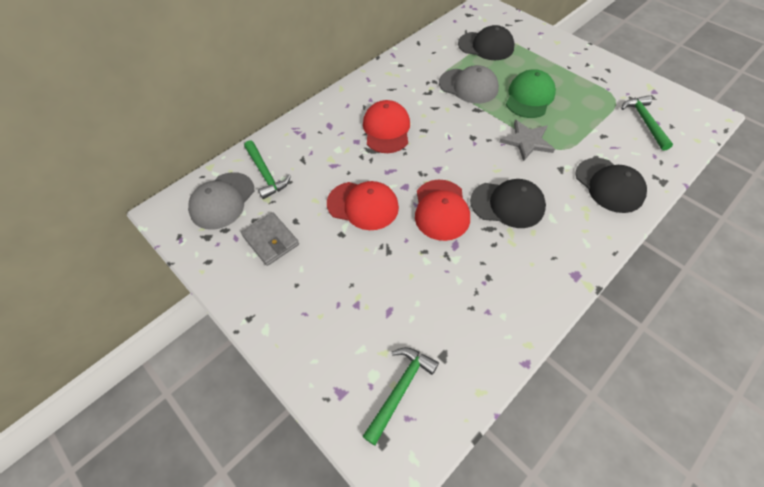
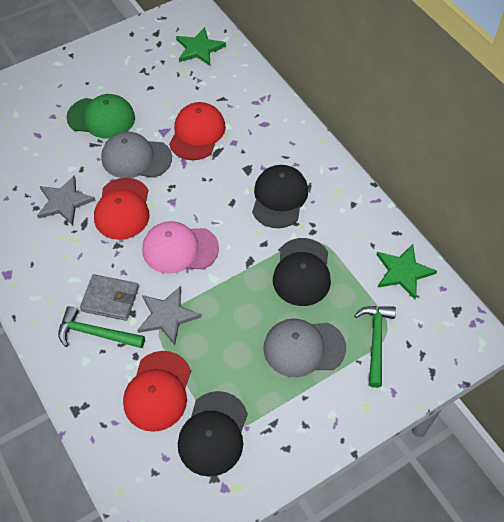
green hammer: 3 -> 2
green star: 0 -> 2
grey star: 1 -> 2
pink cap: 0 -> 1

